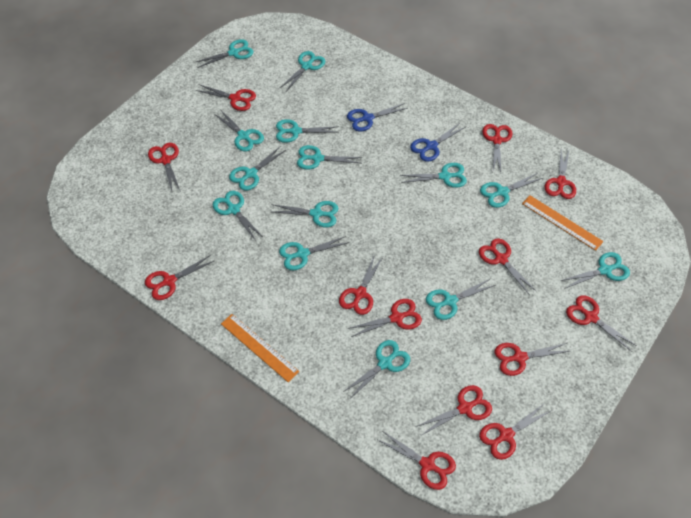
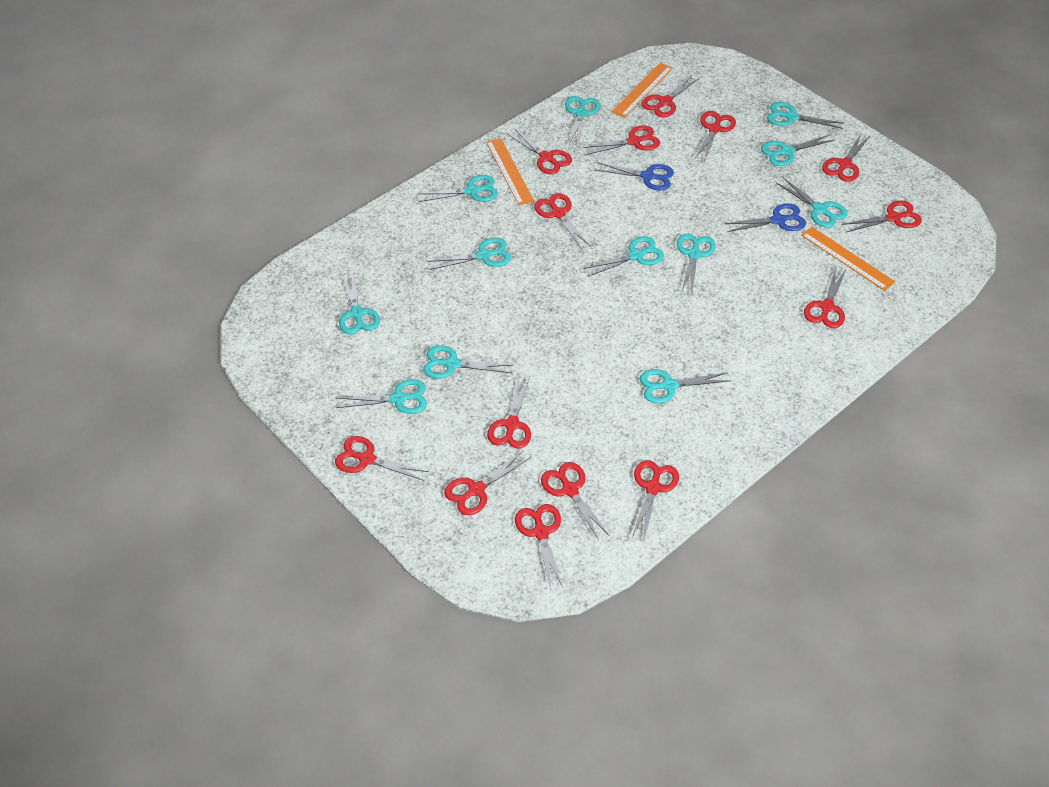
orange ruler: 2 -> 3
red scissors: 13 -> 14
turquoise scissors: 14 -> 12

